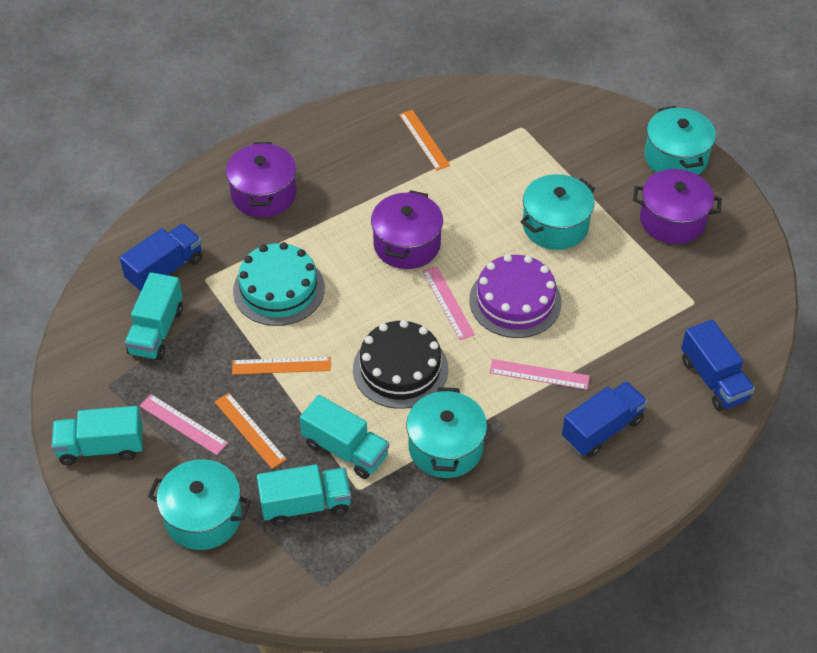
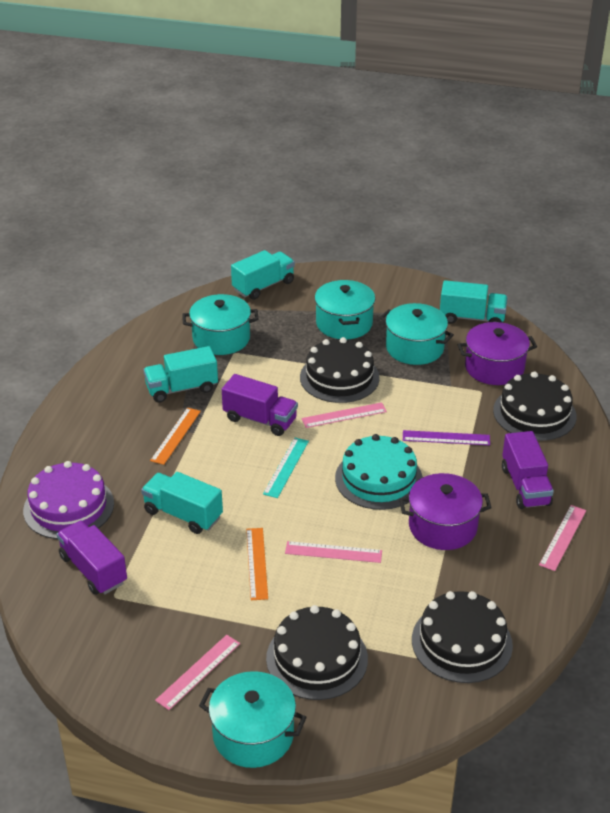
black cake: 1 -> 4
blue truck: 3 -> 0
orange ruler: 3 -> 2
pink ruler: 3 -> 4
purple pot: 3 -> 2
purple ruler: 0 -> 1
purple truck: 0 -> 3
turquoise ruler: 0 -> 1

